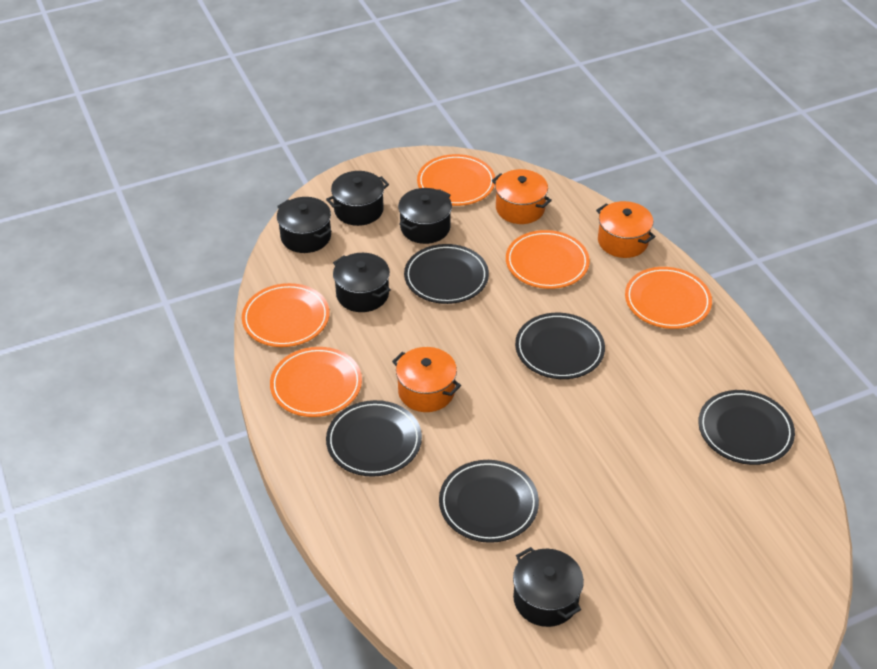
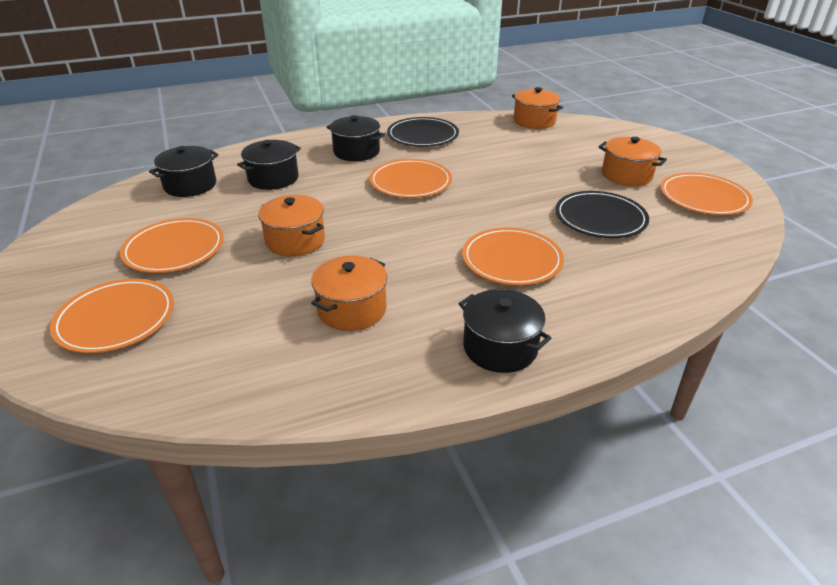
black plate: 5 -> 2
black pot: 5 -> 4
orange pot: 3 -> 4

